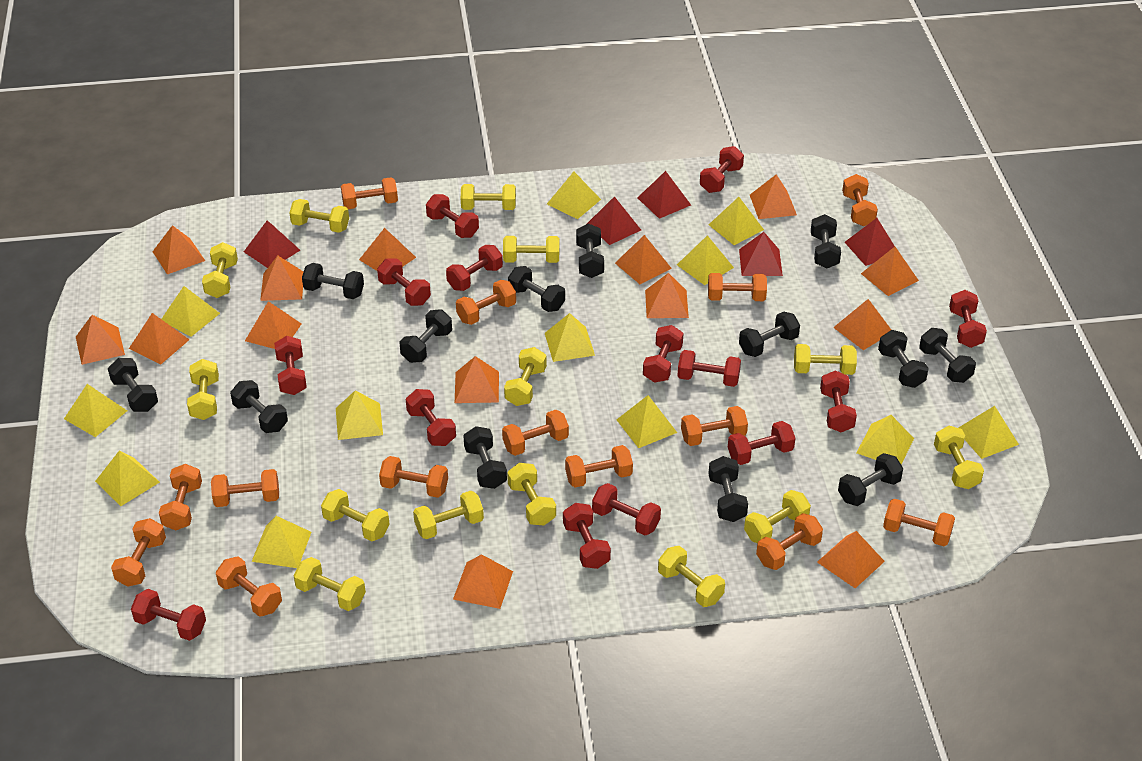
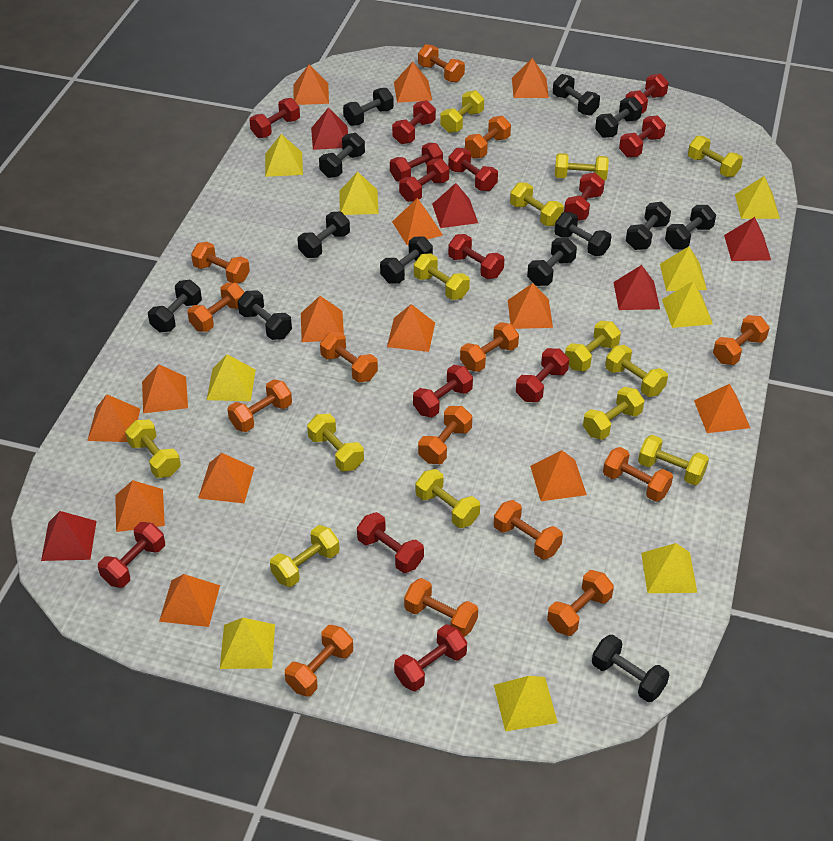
yellow dumbbell: 14 -> 13
yellow pyramid: 12 -> 9

